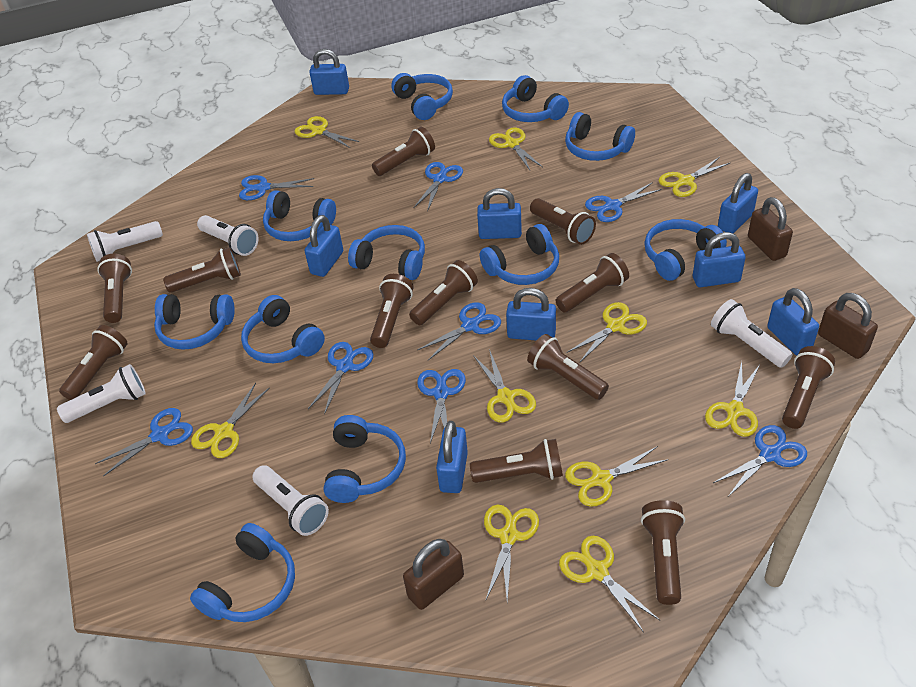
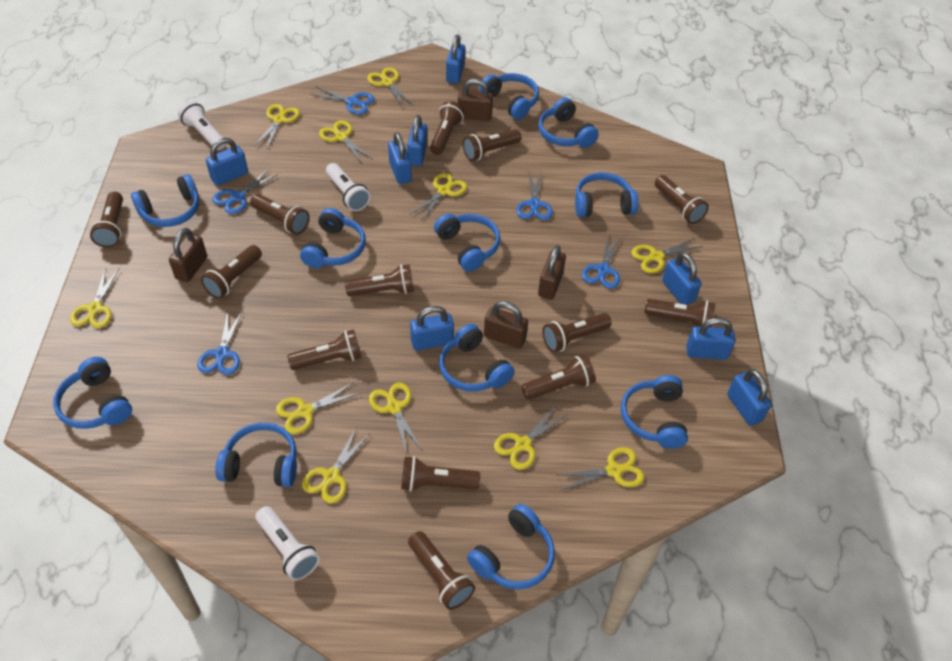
blue scissors: 8 -> 5
brown flashlight: 12 -> 13
brown padlock: 3 -> 4
white flashlight: 5 -> 3
yellow scissors: 10 -> 11

